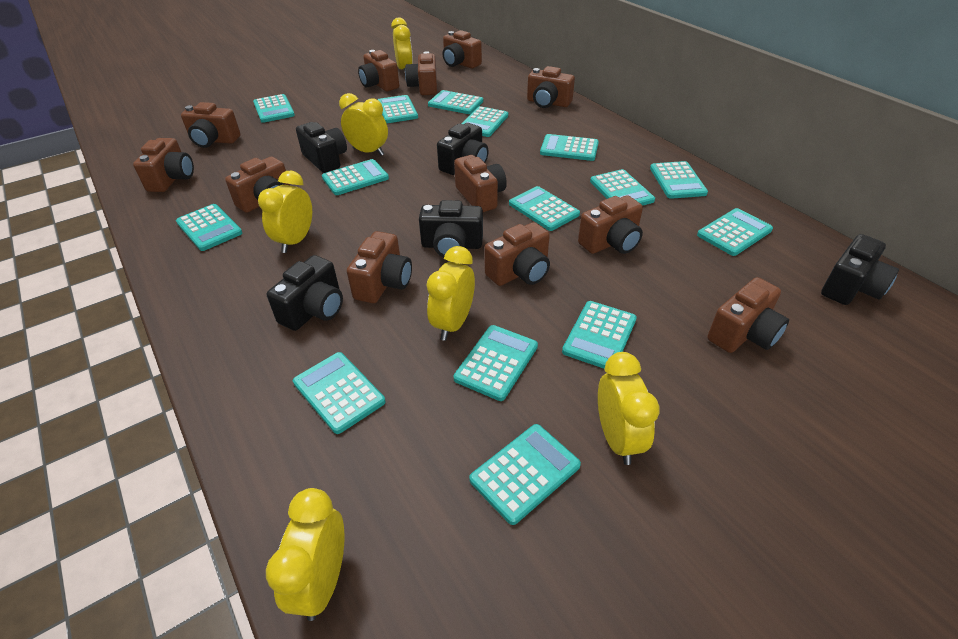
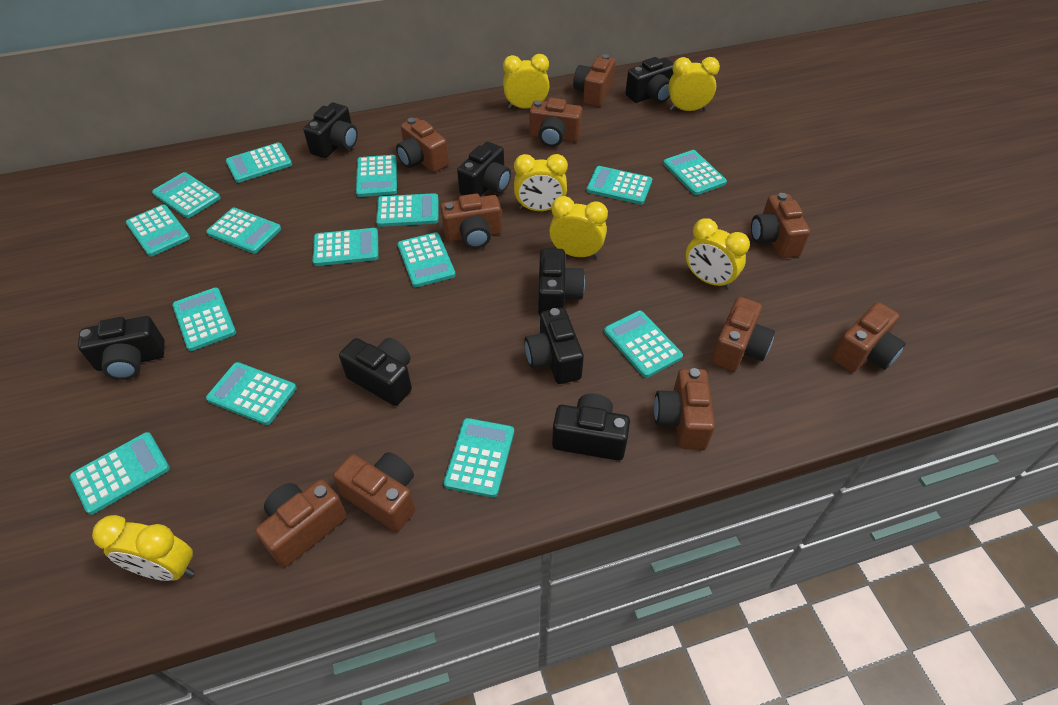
black camera: 5 -> 8
brown camera: 12 -> 10

